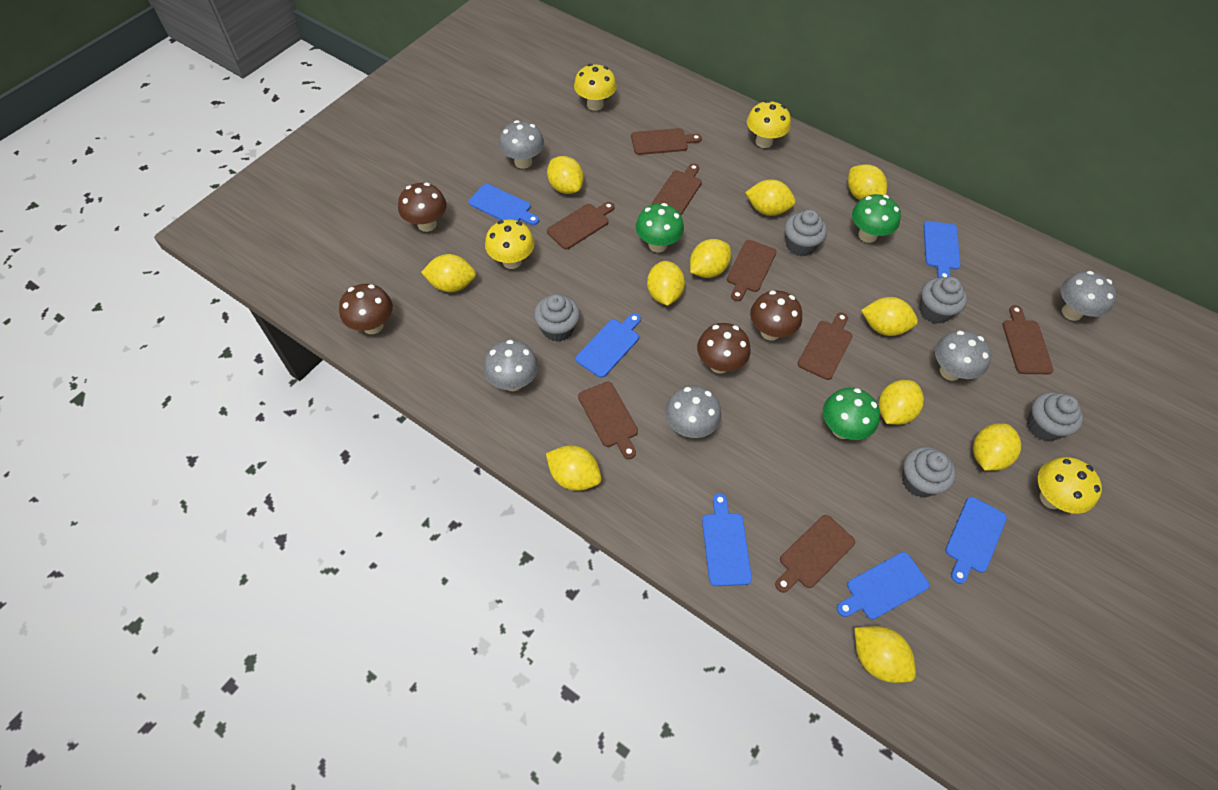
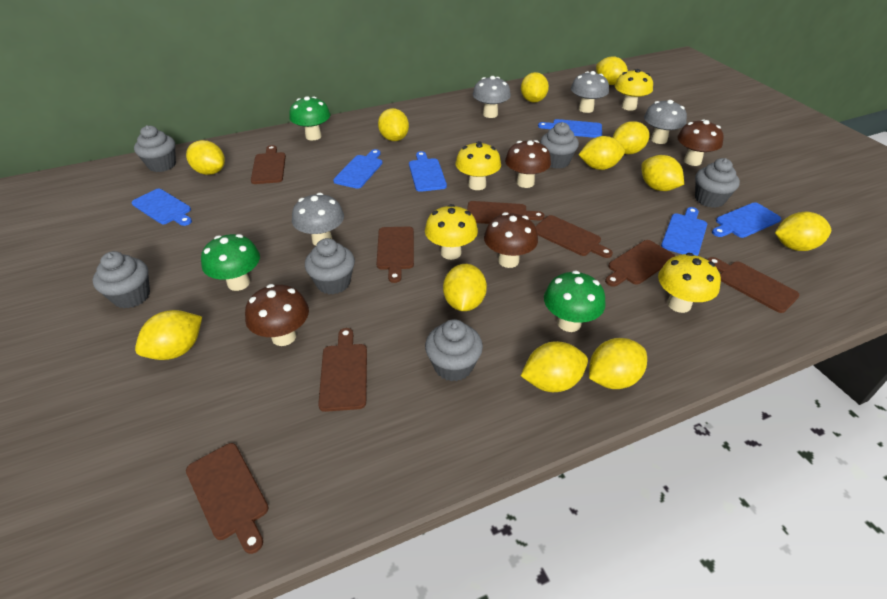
grey cupcake: 5 -> 6
grey mushroom: 5 -> 4
yellow lemon: 11 -> 12

